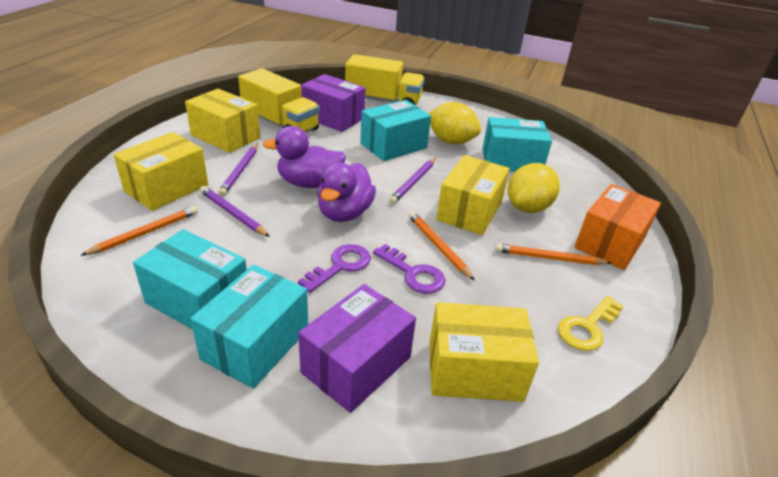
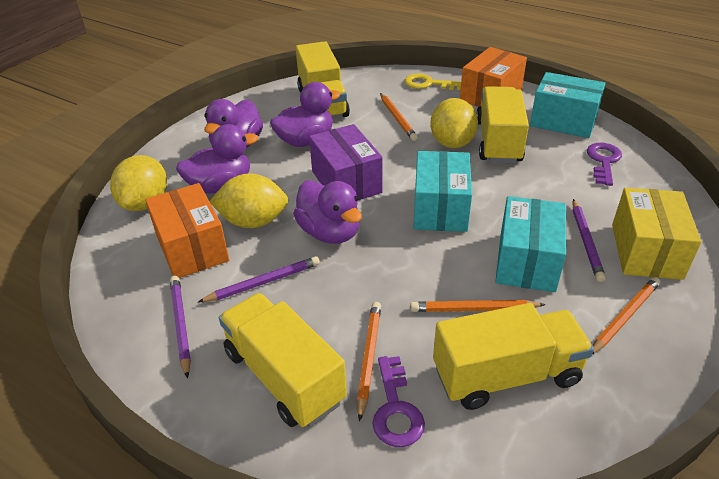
orange box: 1 -> 2
orange pencil: 3 -> 4
purple box: 2 -> 1
purple duck: 2 -> 4
turquoise box: 4 -> 3
yellow box: 4 -> 1
yellow lemon: 2 -> 3
yellow truck: 2 -> 4

